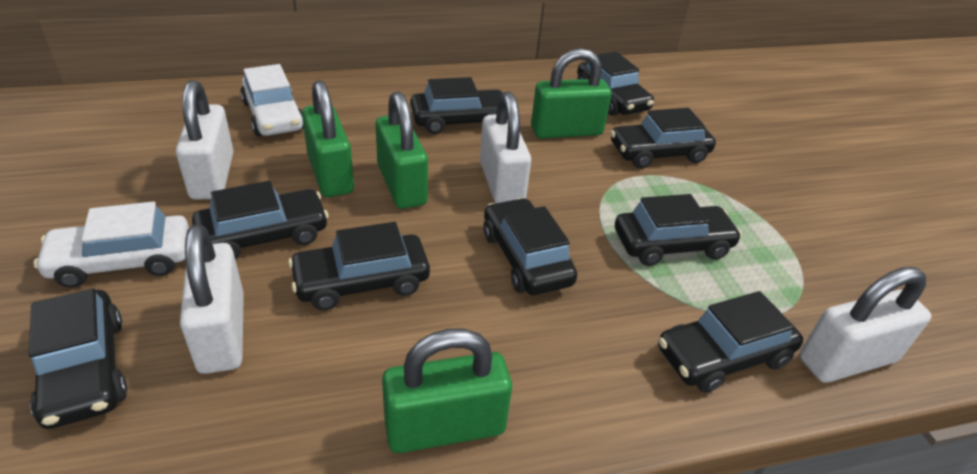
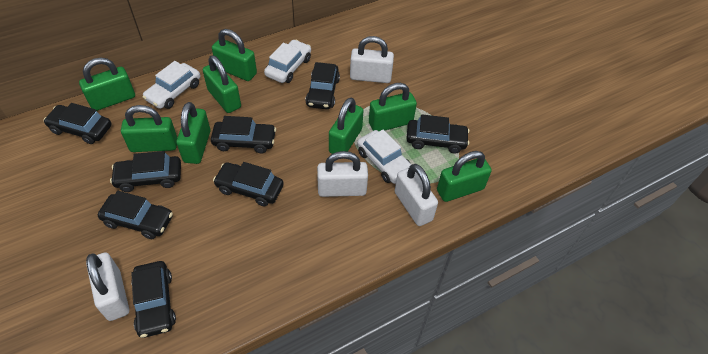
black car: 9 -> 8
green padlock: 4 -> 8
white car: 2 -> 3

